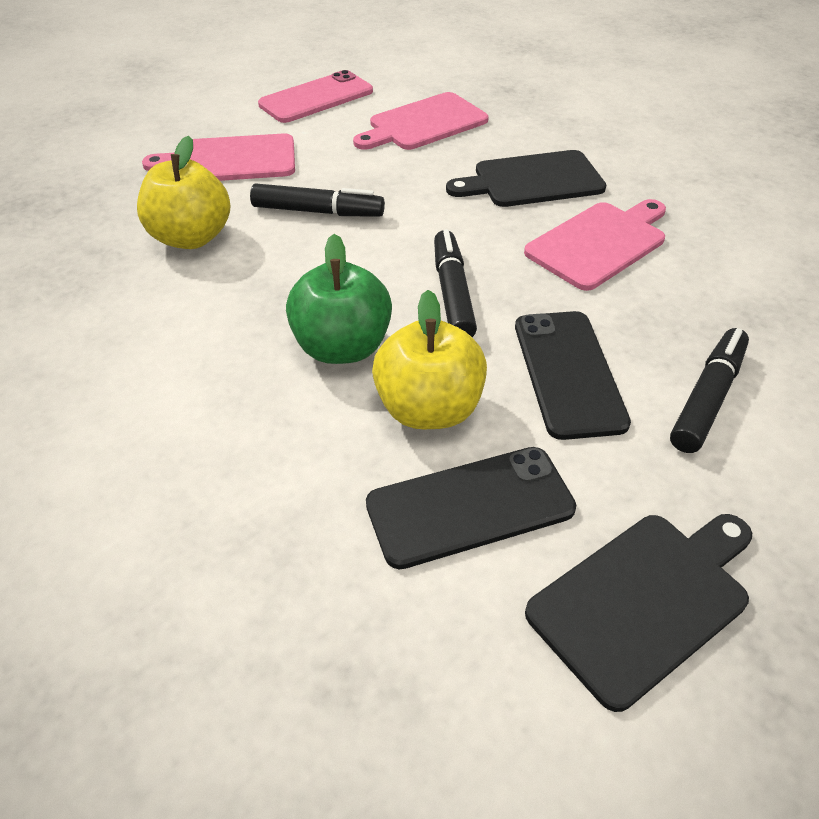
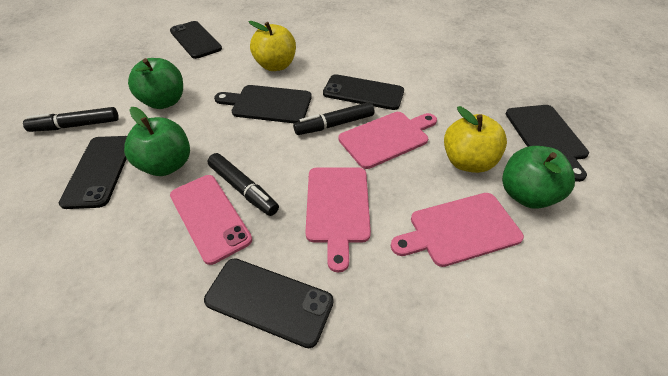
black phone: 2 -> 4
green apple: 1 -> 3

